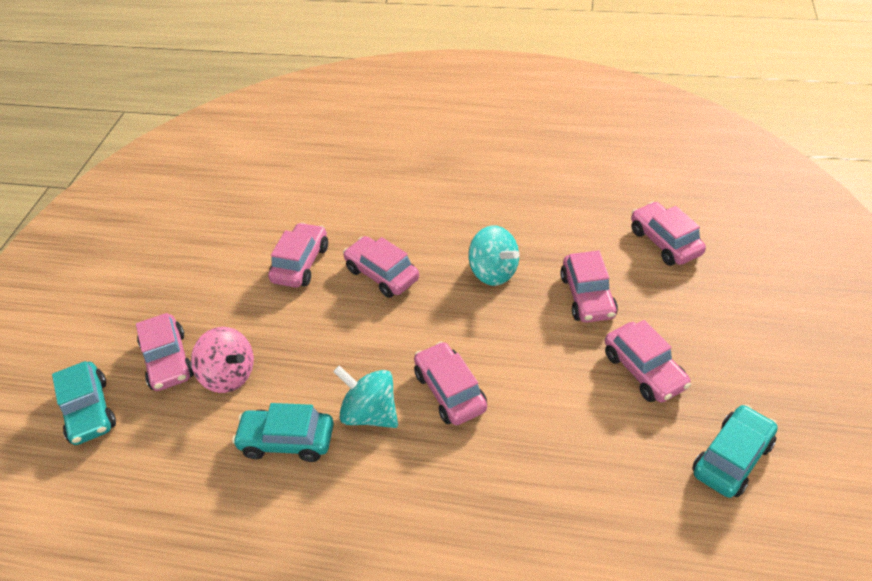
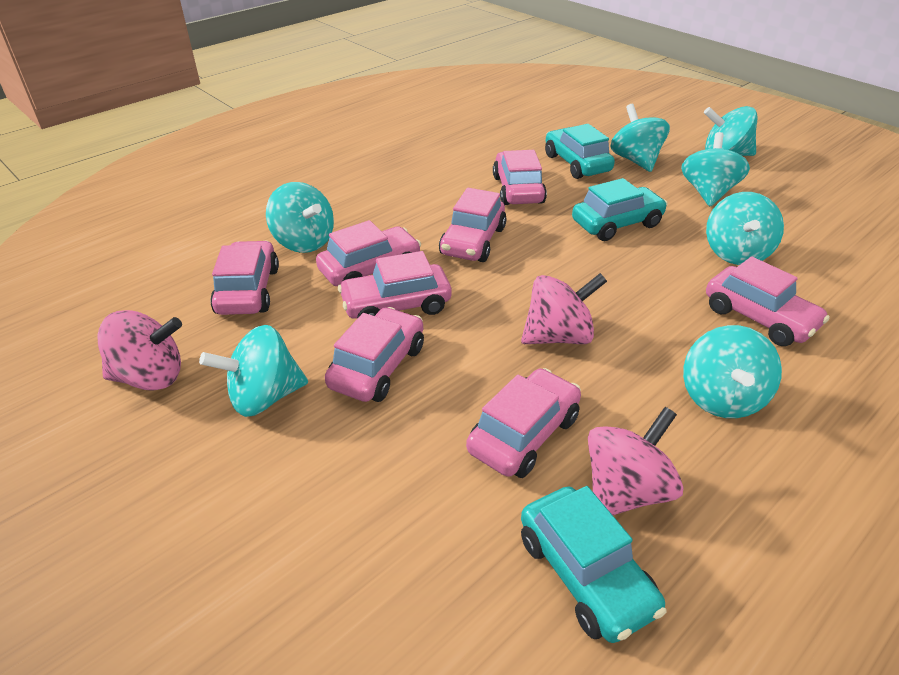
pink car: 7 -> 8
pink spinning top: 1 -> 3
turquoise spinning top: 2 -> 7

